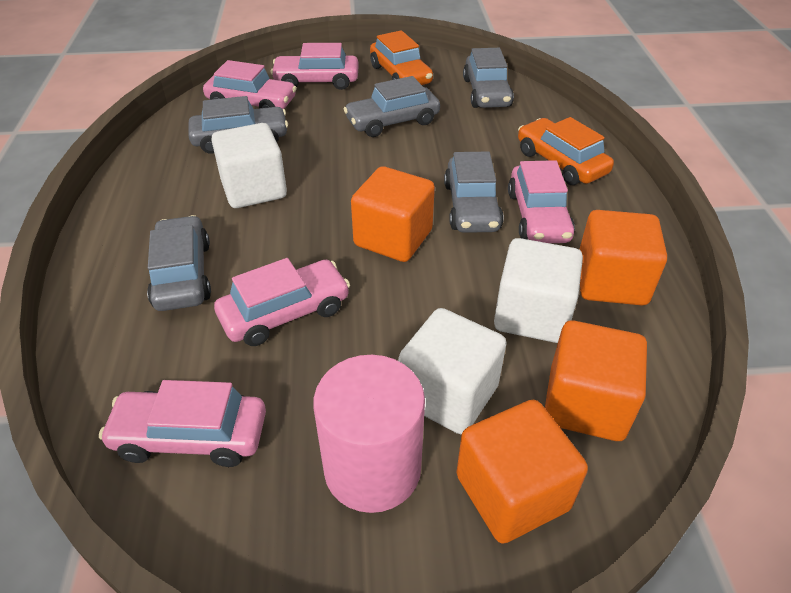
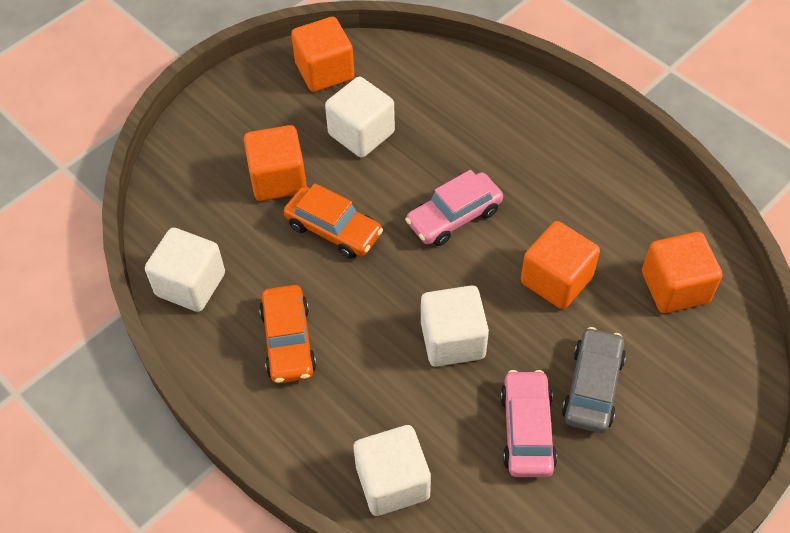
grey car: 5 -> 1
pink car: 5 -> 2
pink cylinder: 1 -> 0
white cube: 3 -> 4

